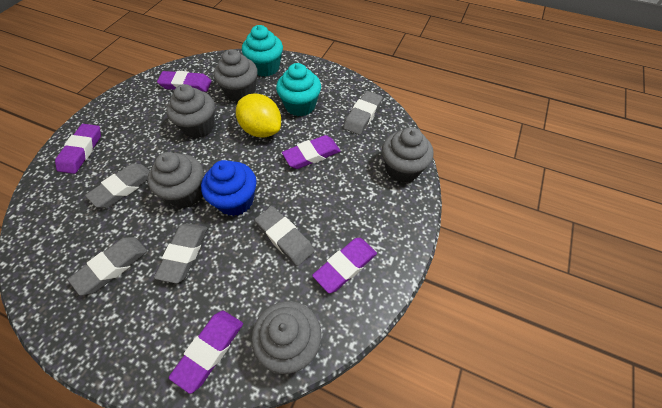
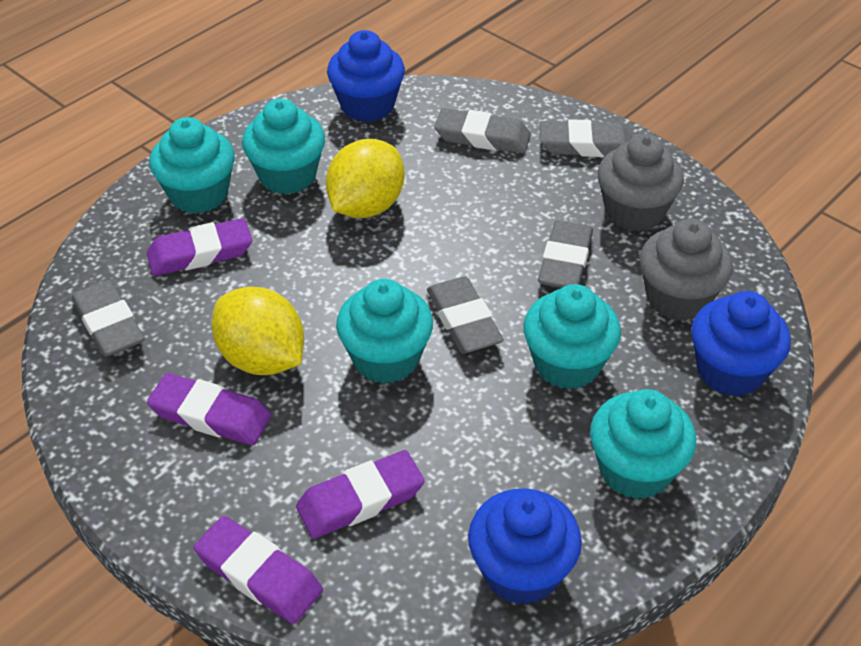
blue cupcake: 1 -> 3
grey cupcake: 5 -> 2
purple eraser: 5 -> 4
turquoise cupcake: 2 -> 5
yellow lemon: 1 -> 2

